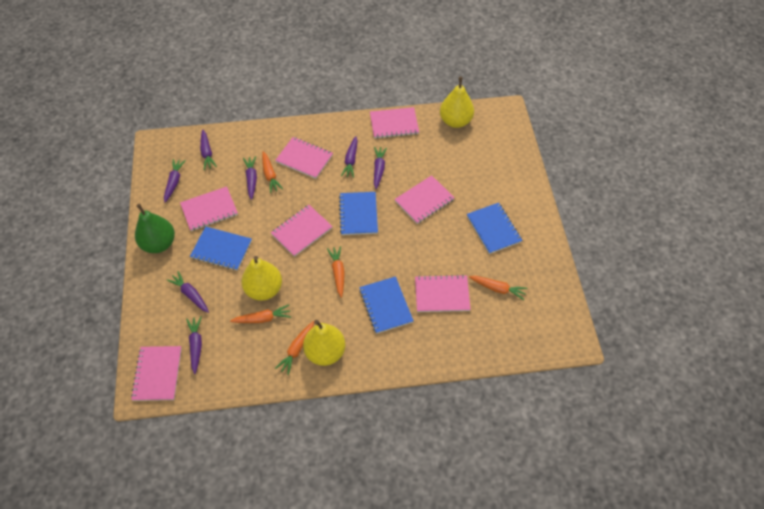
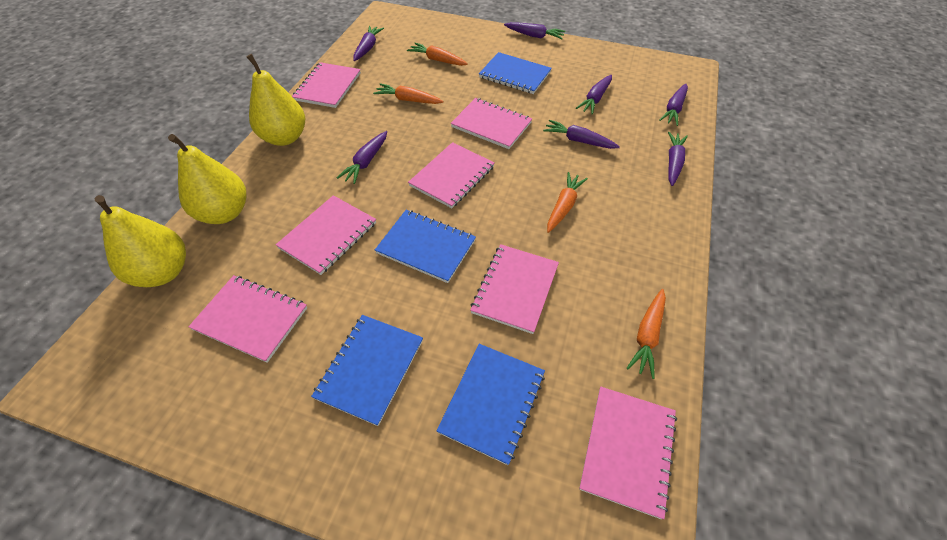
green pear: 1 -> 0
orange carrot: 5 -> 4

